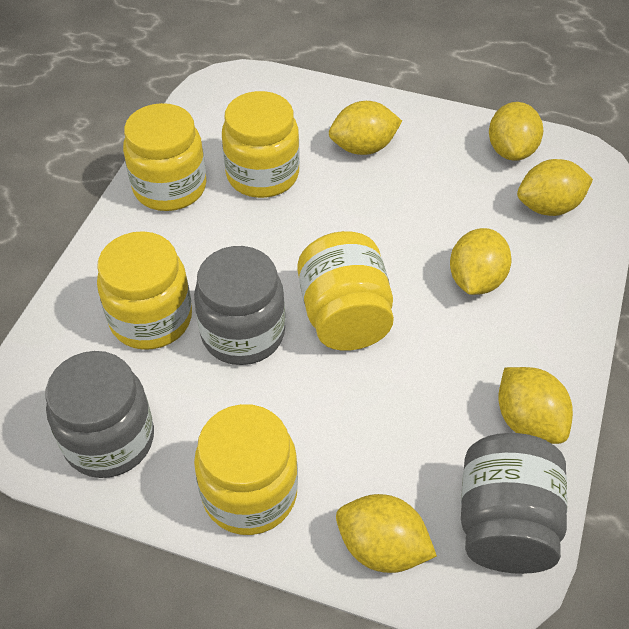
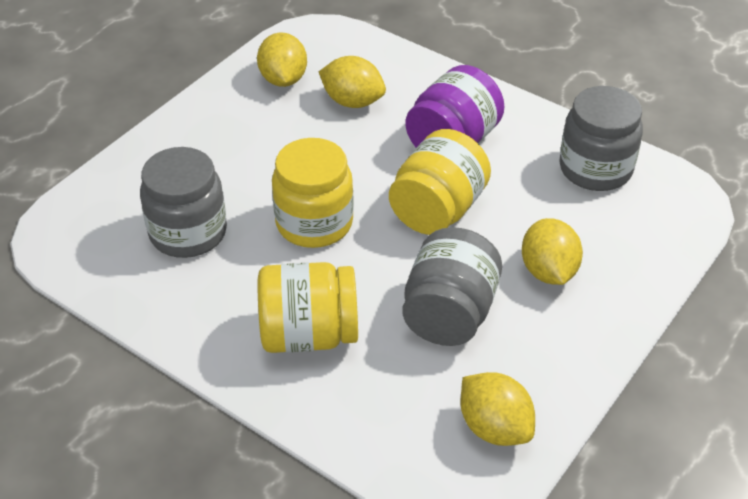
purple jar: 0 -> 1
yellow jar: 5 -> 3
yellow lemon: 6 -> 4

